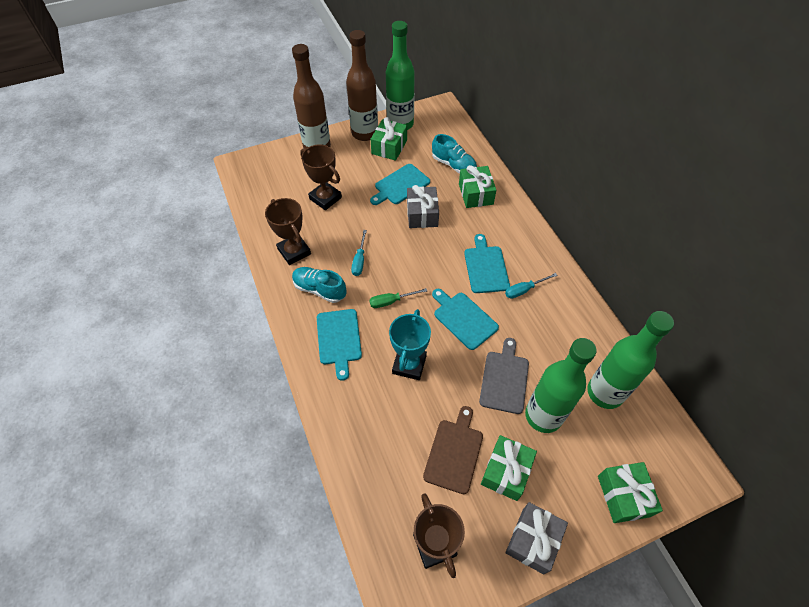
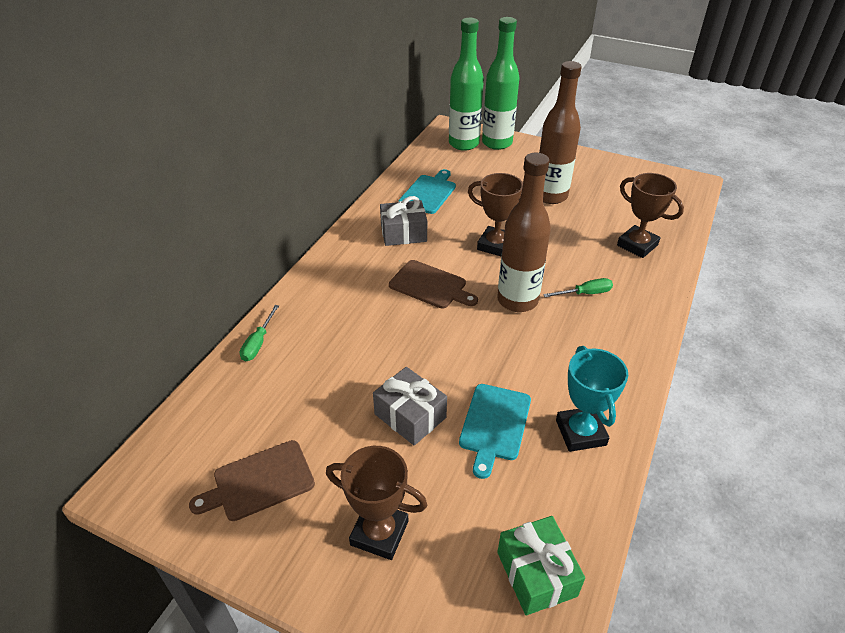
brown cutting board: 1 -> 2
green bottle: 3 -> 2
green gift: 4 -> 1
green screwdriver: 1 -> 2
grey cutting board: 1 -> 0
turquoise cutting board: 4 -> 2
turquoise screwdriver: 2 -> 0
turquoise shoe: 2 -> 0

